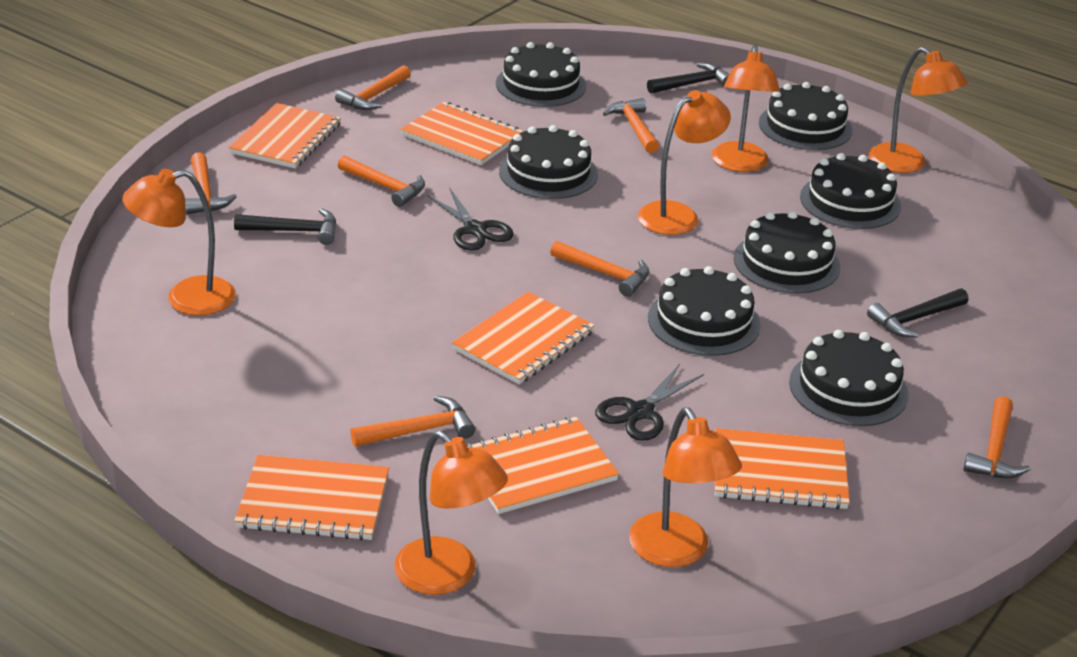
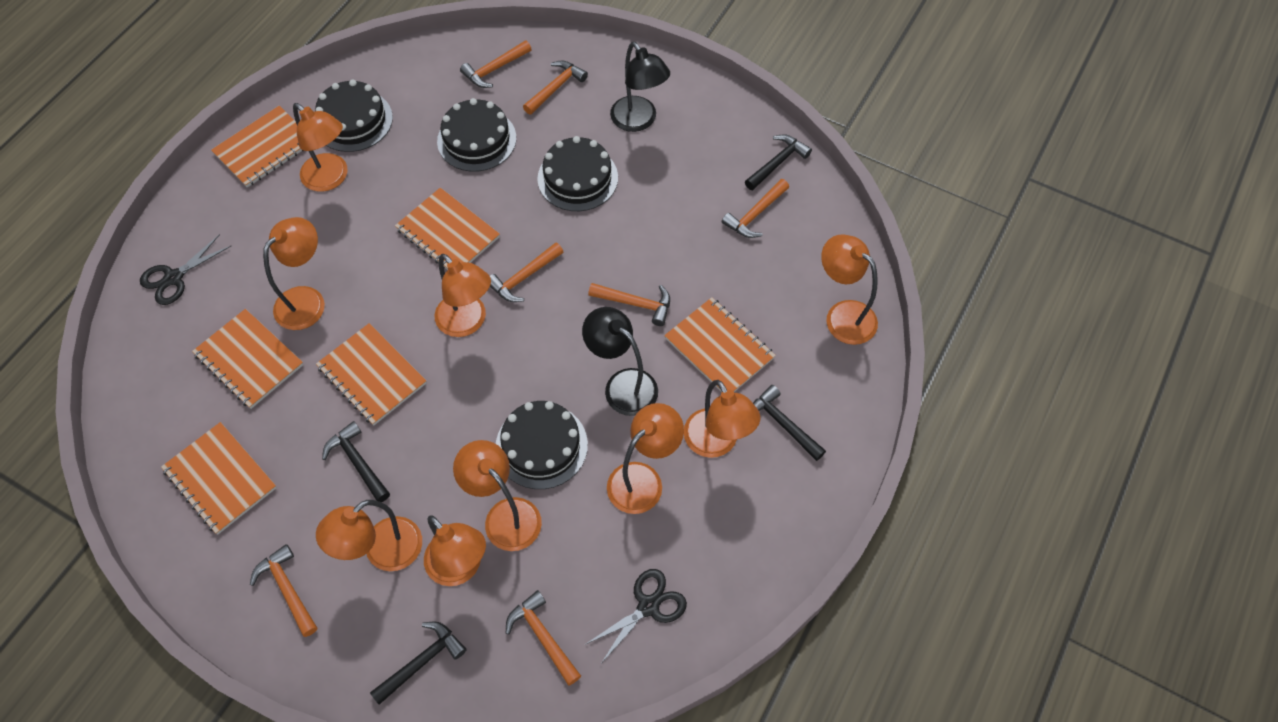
black cake: 7 -> 4
black hammer: 3 -> 4
black lamp: 0 -> 2
orange lamp: 6 -> 9

